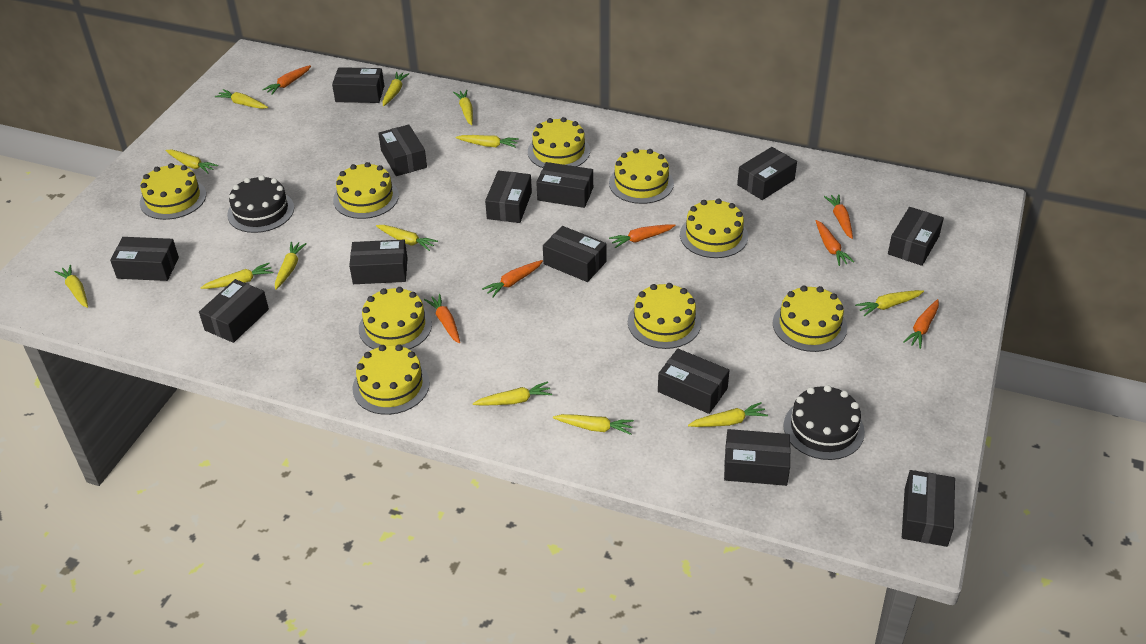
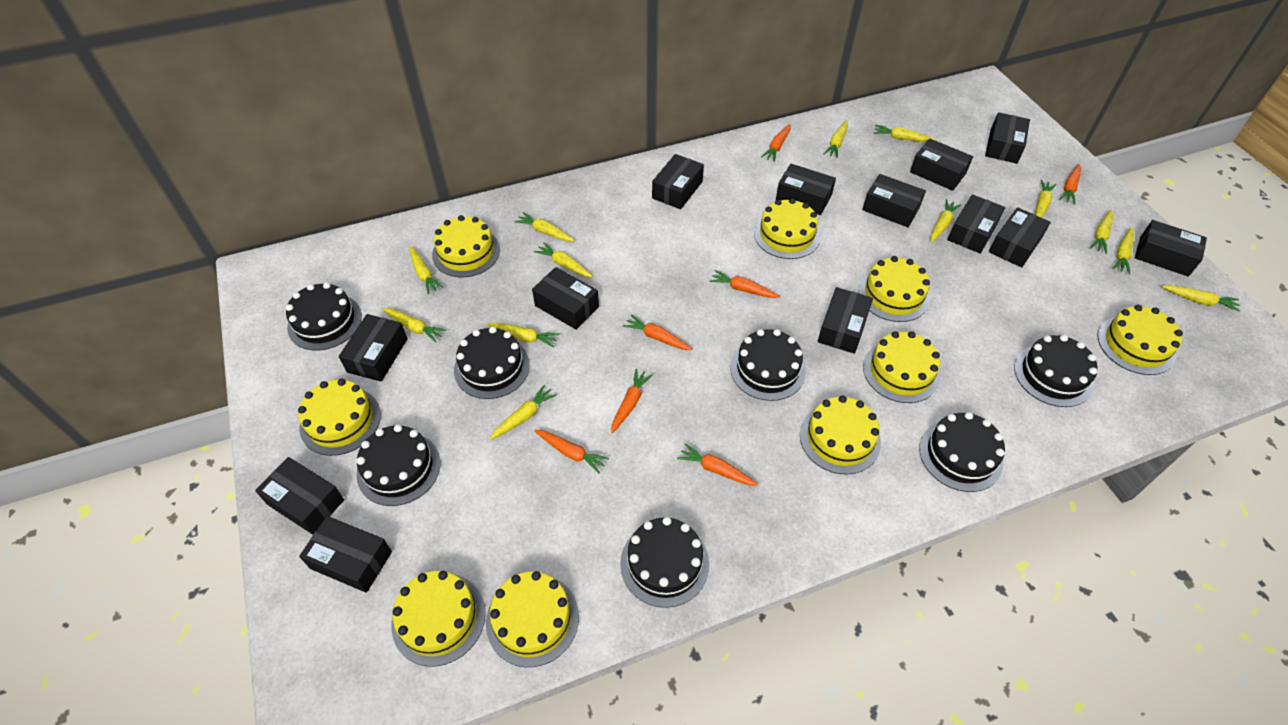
black cake: 2 -> 7

